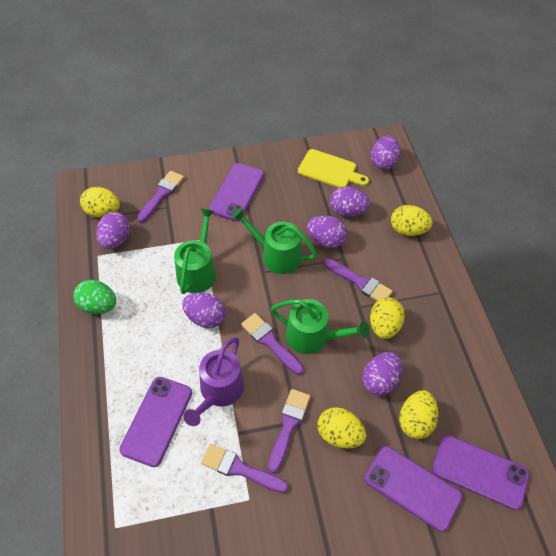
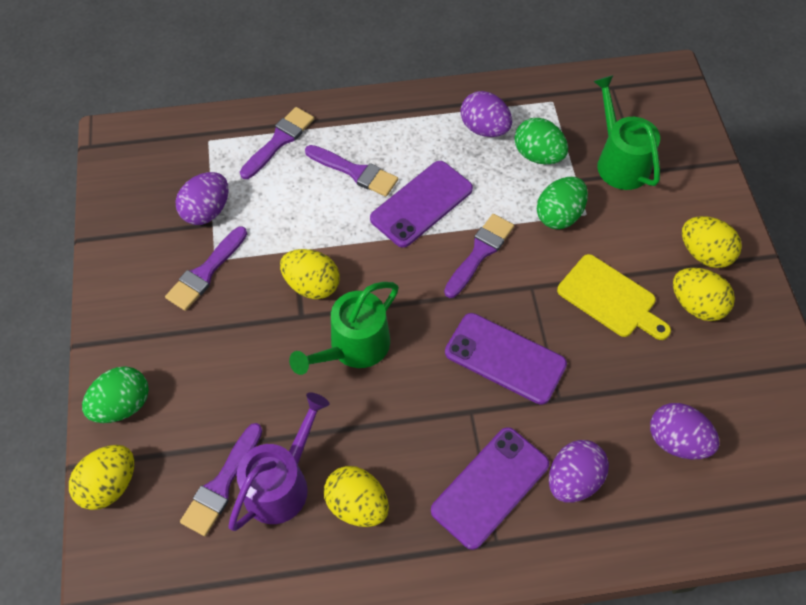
green egg: 1 -> 3
green watering can: 3 -> 2
purple egg: 6 -> 4
purple phone: 4 -> 3

